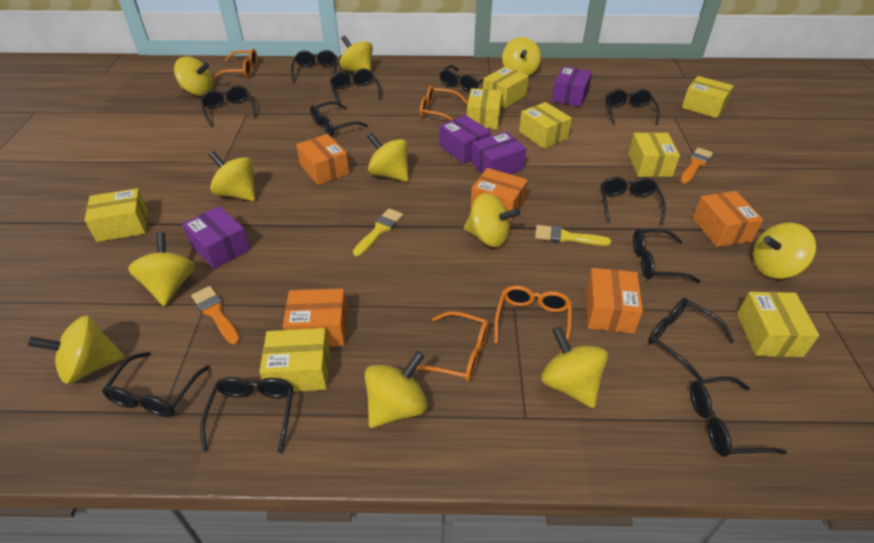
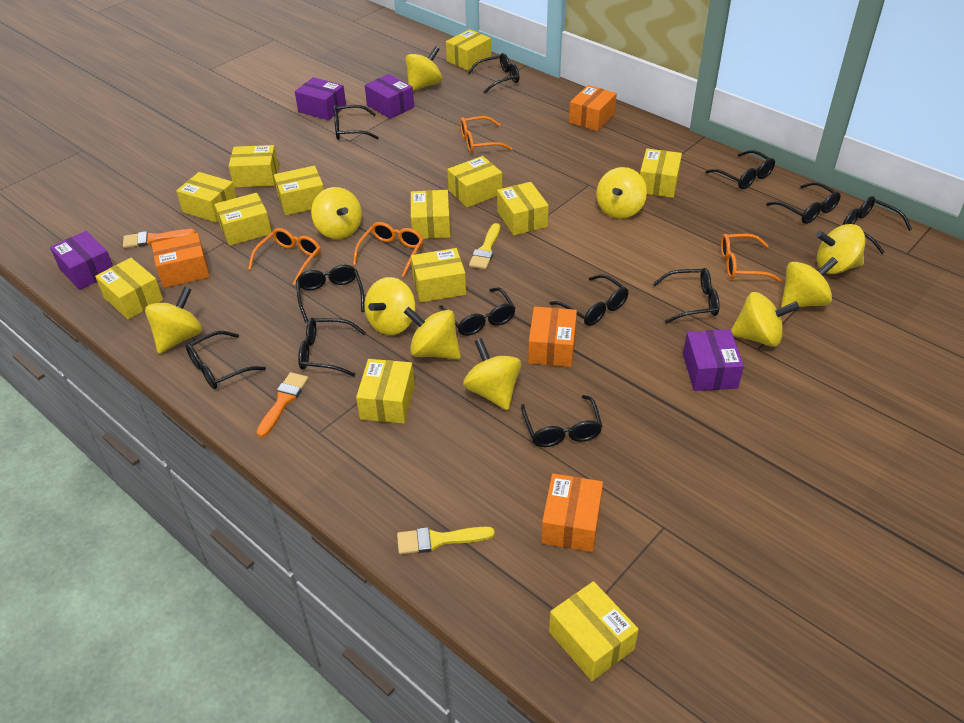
orange box: 5 -> 4
yellow box: 8 -> 13
yellow spinning top: 11 -> 10

